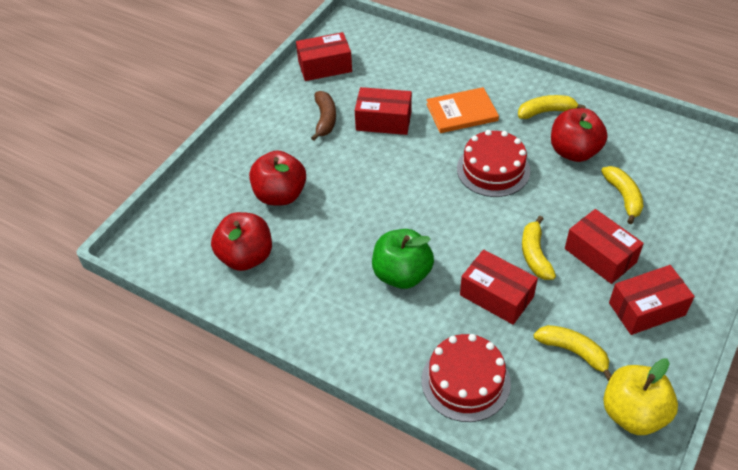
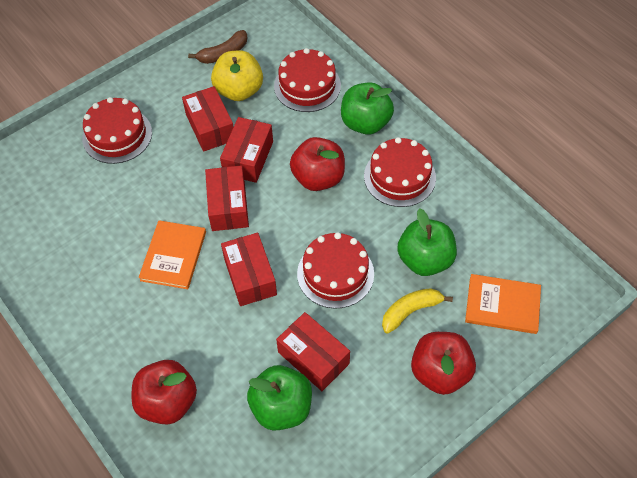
green apple: 1 -> 3
orange book: 1 -> 2
red cake: 2 -> 4
yellow banana: 4 -> 1

